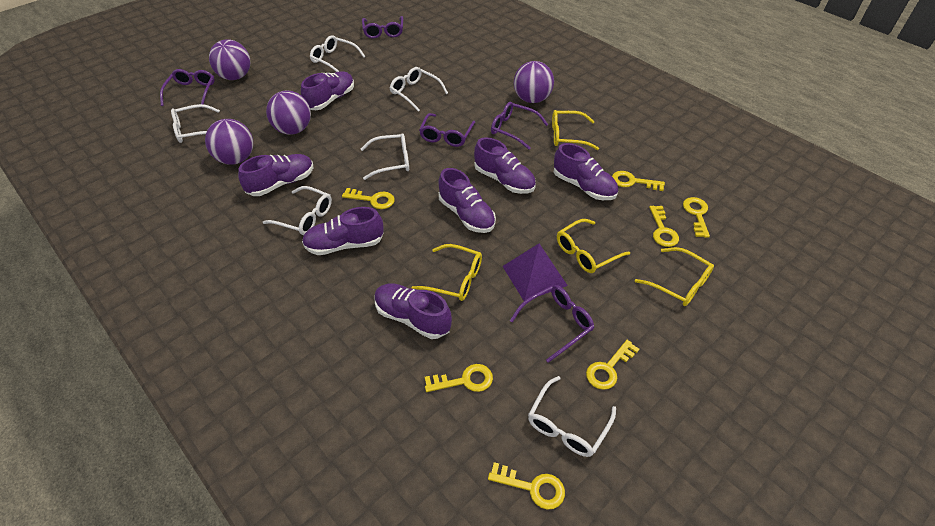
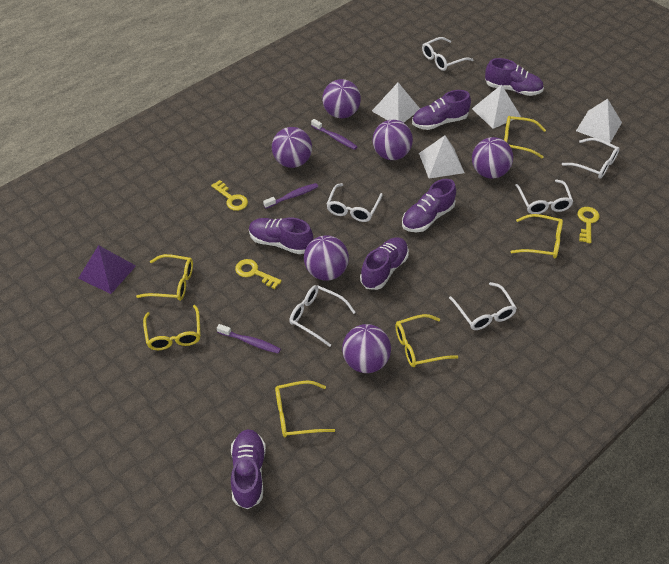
purple ball: 4 -> 6
purple glasses: 5 -> 0
purple shoe: 7 -> 6
purple toothbrush: 0 -> 3
white pyramid: 0 -> 4
yellow glasses: 4 -> 6
yellow key: 7 -> 3

